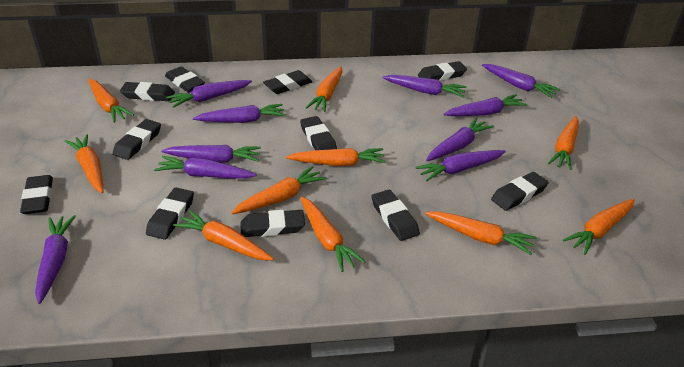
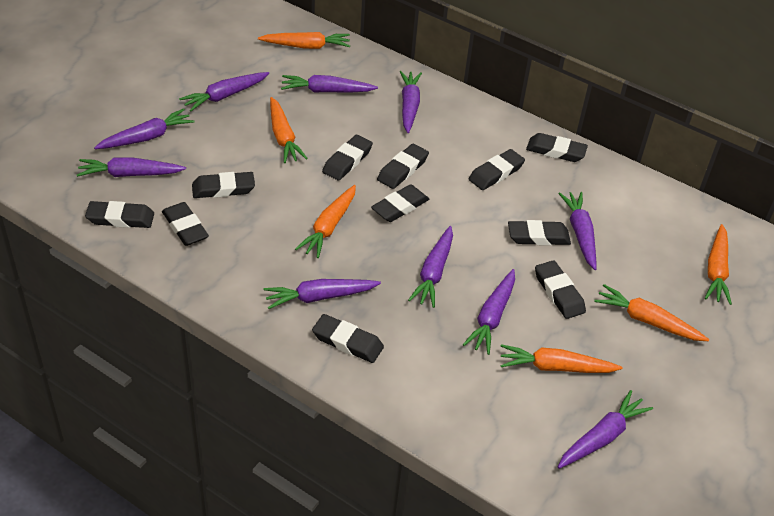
orange carrot: 10 -> 6

